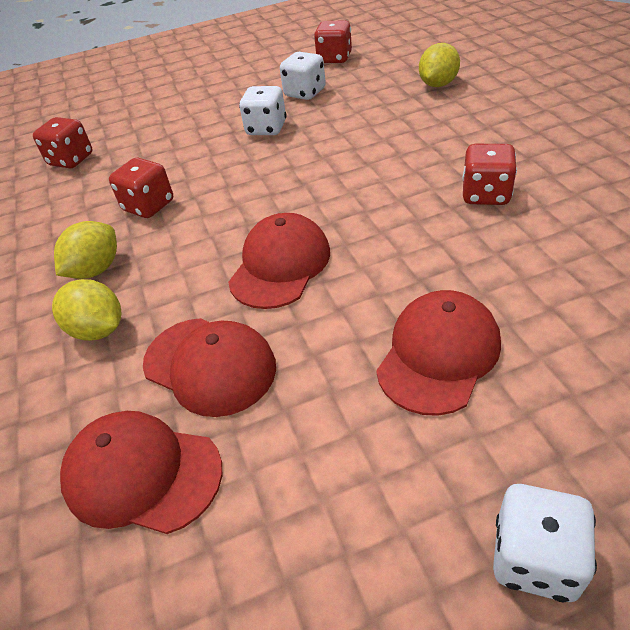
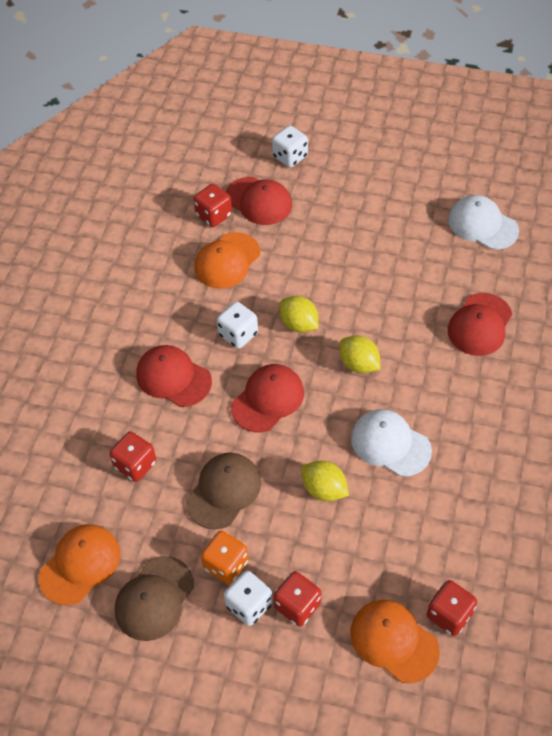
brown cap: 0 -> 2
orange cap: 0 -> 3
orange dice: 0 -> 1
white cap: 0 -> 2

